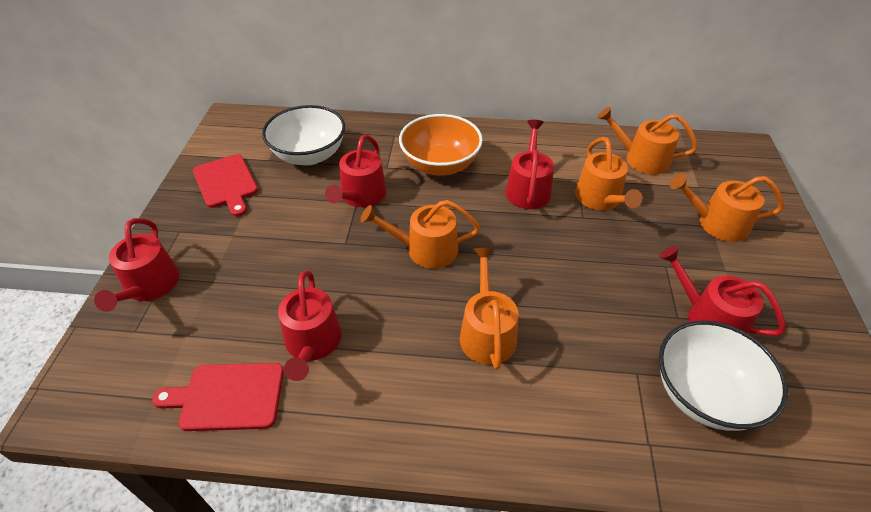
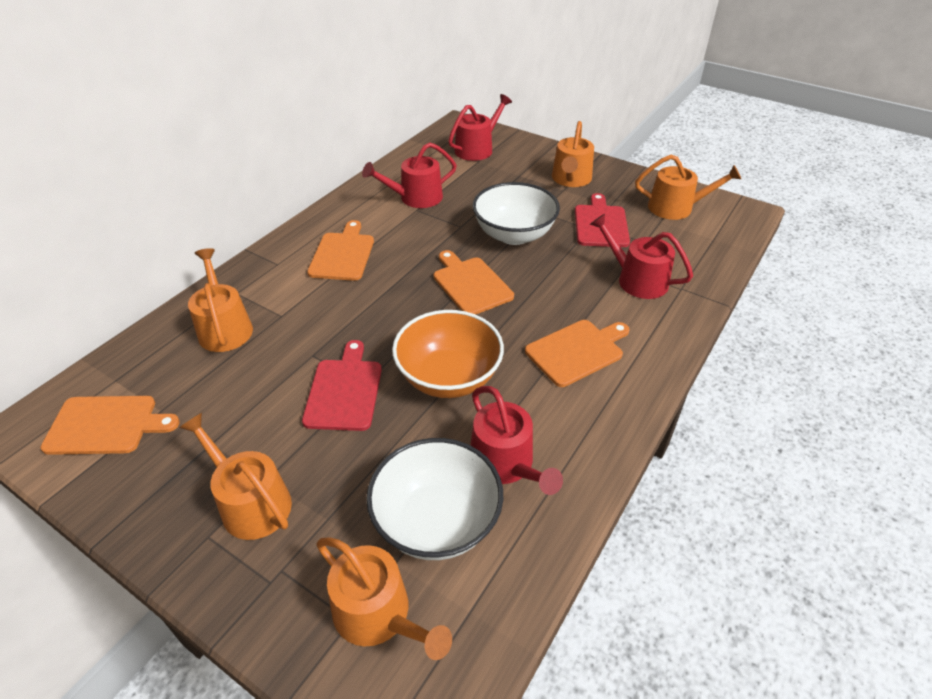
orange cutting board: 0 -> 4
red watering can: 5 -> 4

